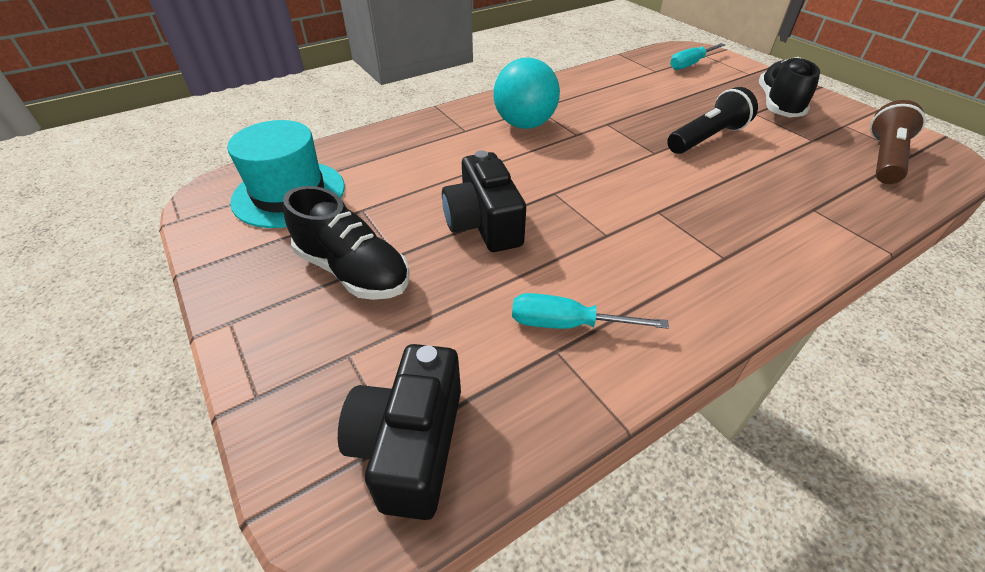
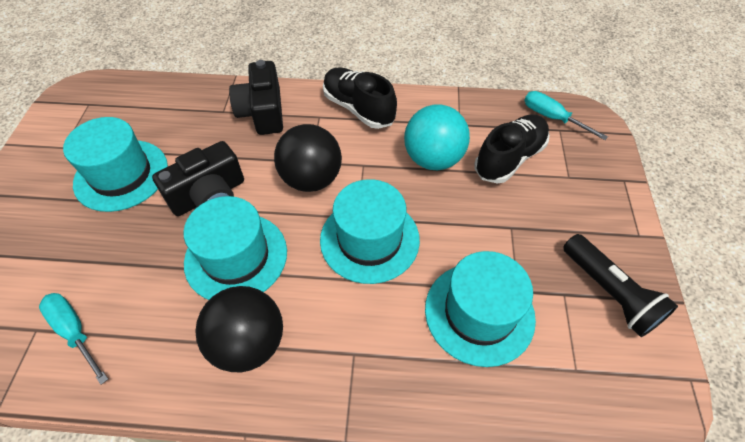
black ball: 0 -> 2
brown flashlight: 1 -> 0
turquoise hat: 1 -> 4

